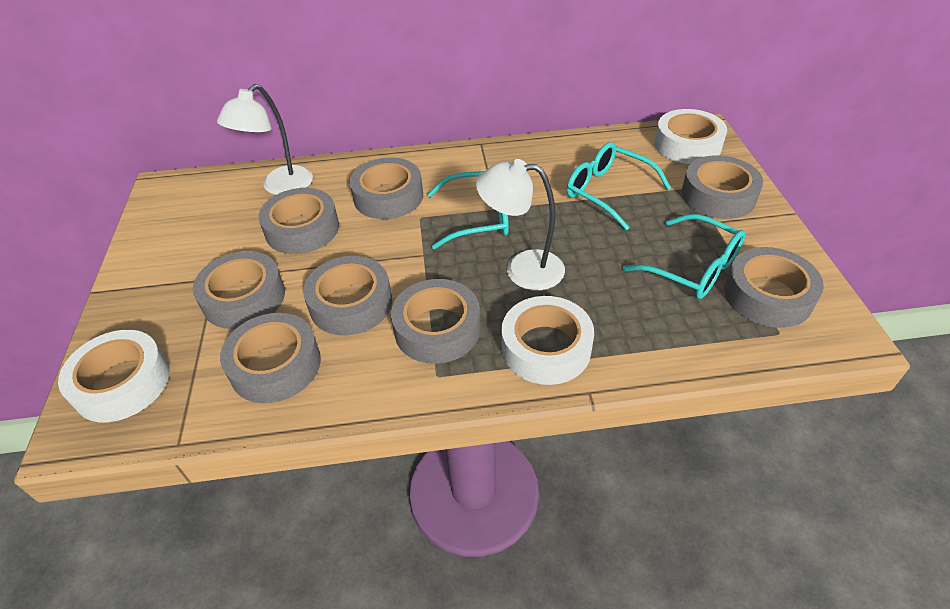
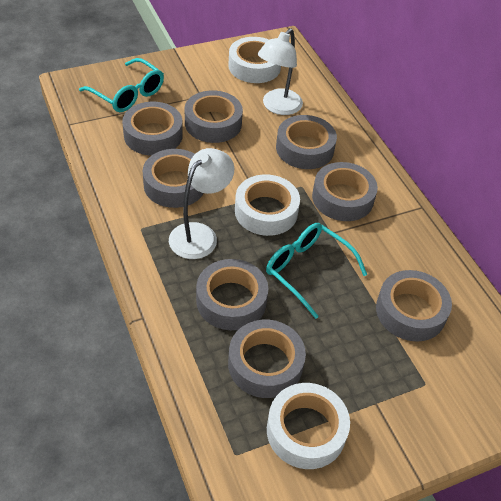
turquoise glasses: 3 -> 2

